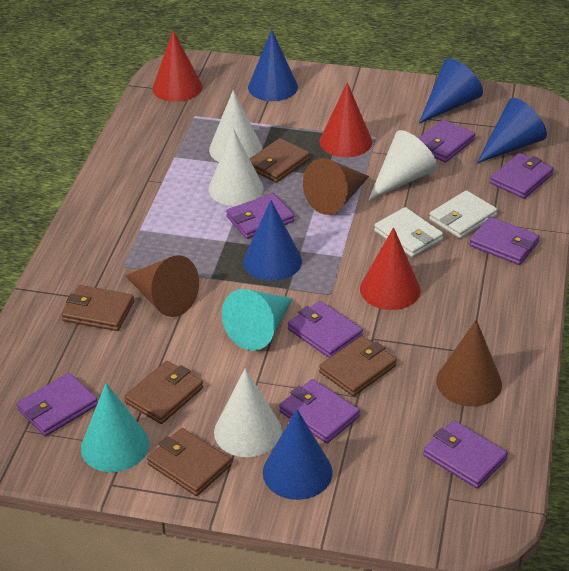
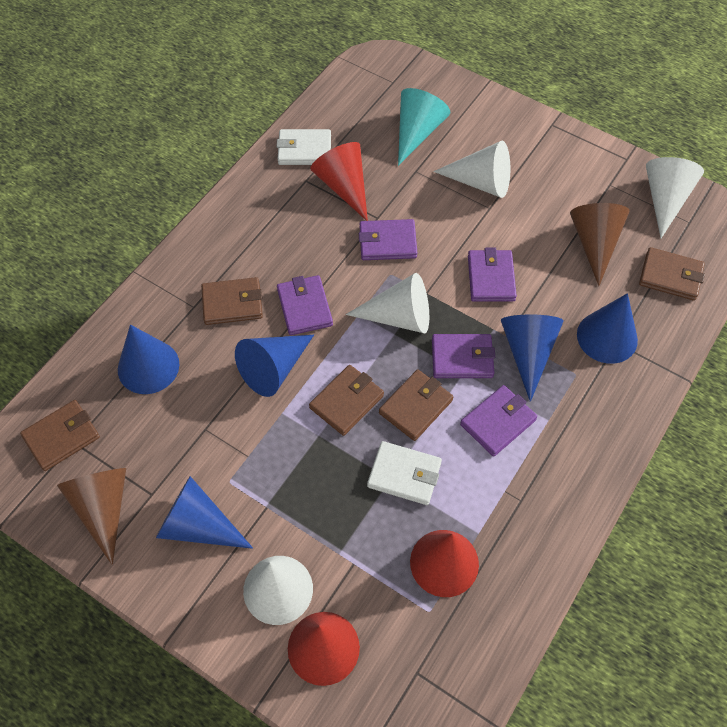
brown cone: 3 -> 2
purple wallet: 8 -> 5
turquoise cone: 2 -> 1

